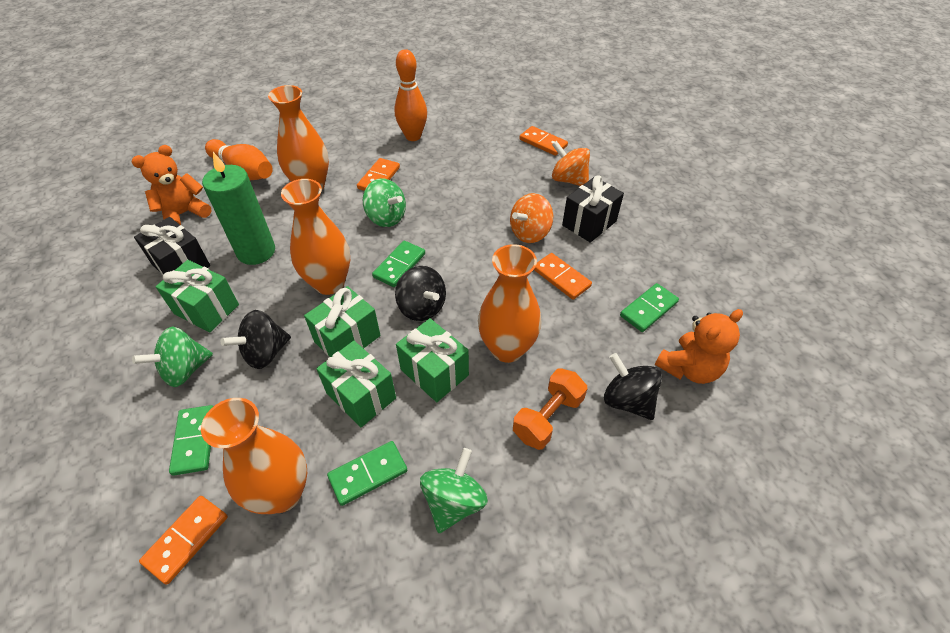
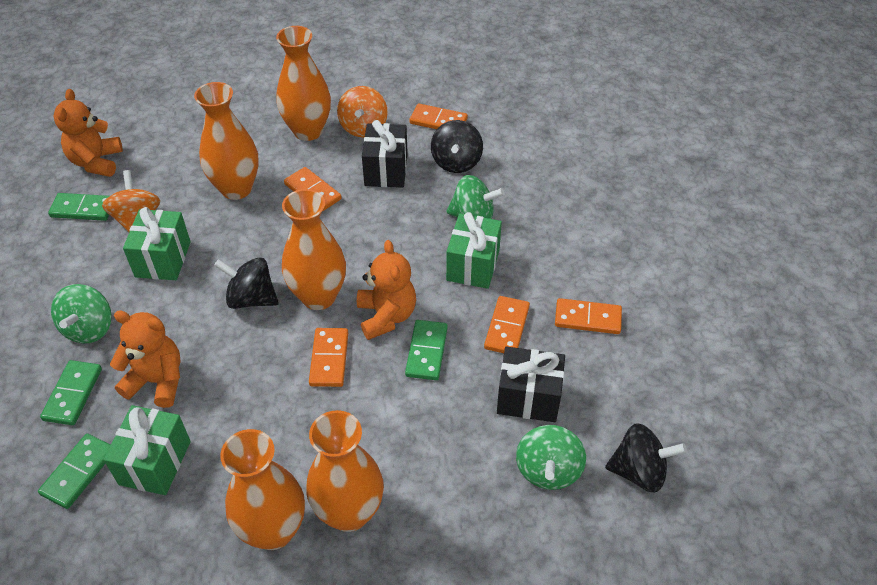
green candle: 1 -> 0
green gift: 4 -> 3
orange bowling pin: 2 -> 0
orange domino: 4 -> 5
orange dumbbell: 1 -> 0
orange teddy bear: 2 -> 3
orange vase: 4 -> 5

